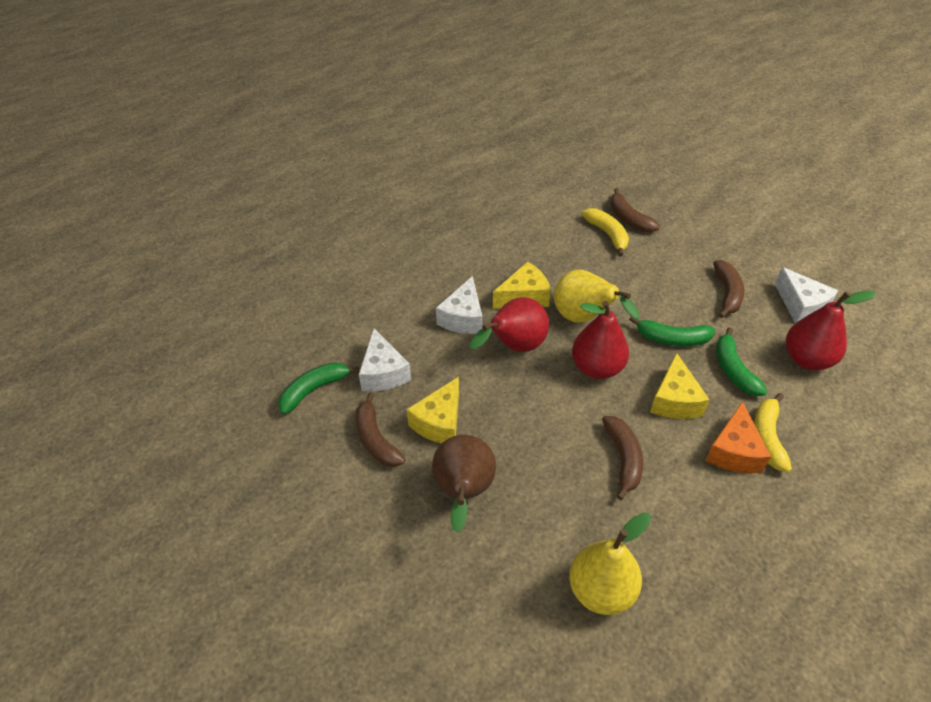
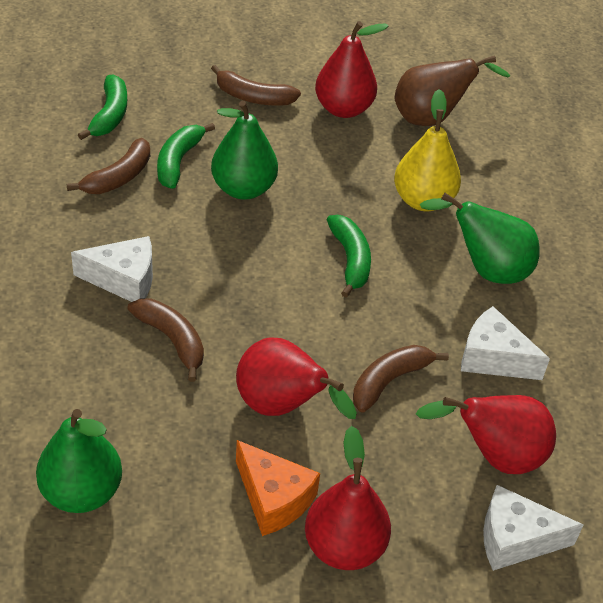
green pear: 0 -> 3
red pear: 3 -> 4
yellow banana: 2 -> 0
yellow cheese: 3 -> 0
yellow pear: 2 -> 1

